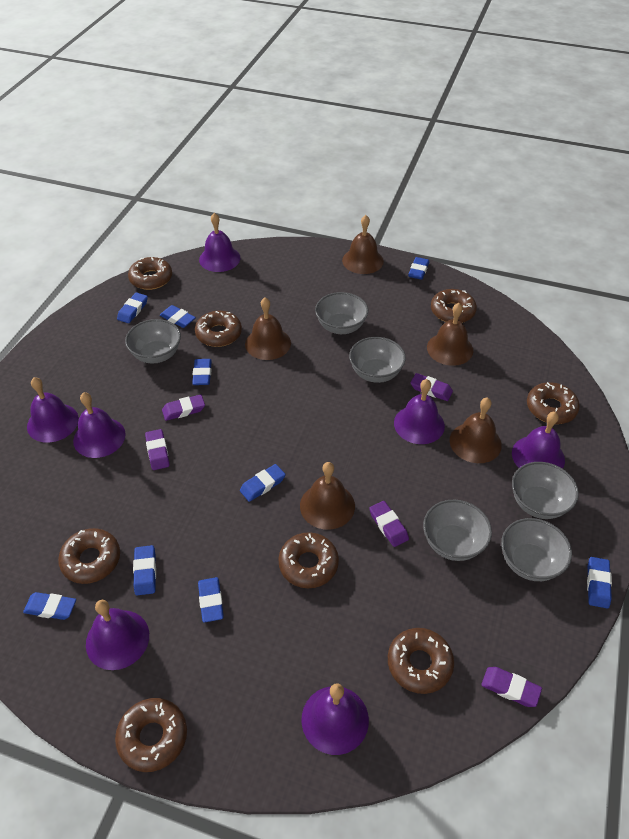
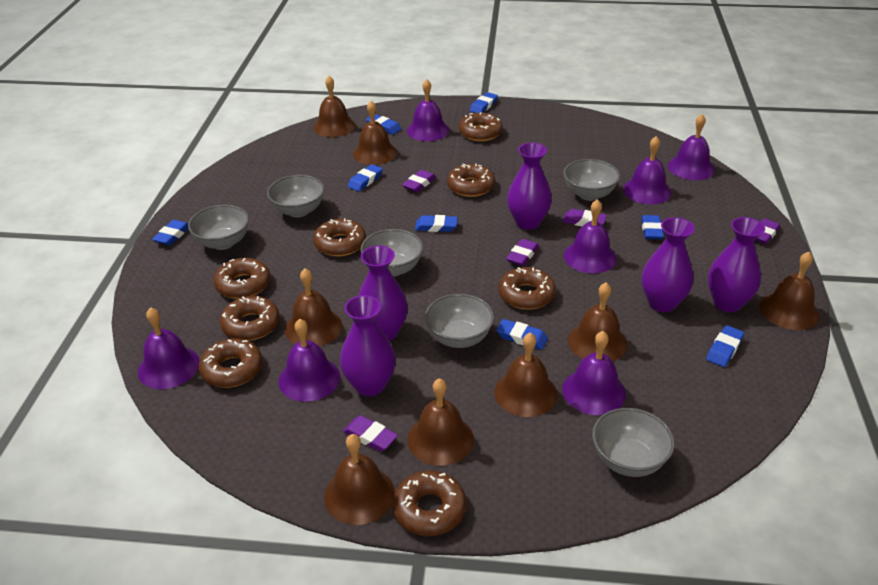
blue eraser: 9 -> 8
brown bell: 5 -> 8
purple vase: 0 -> 5

